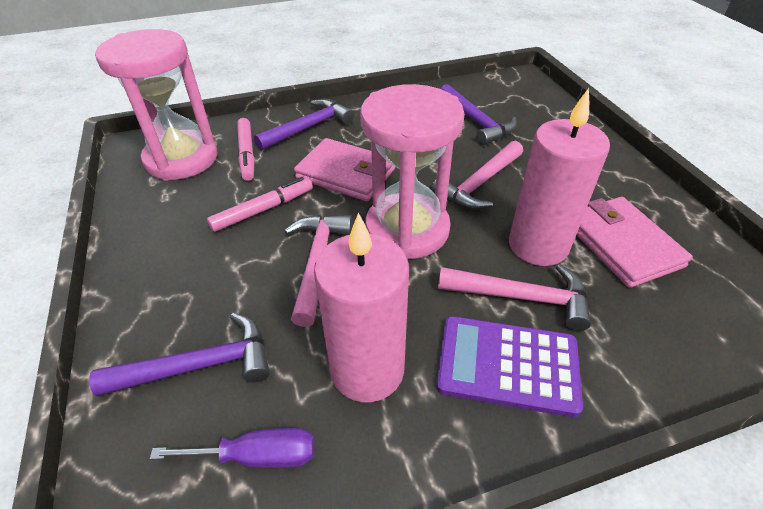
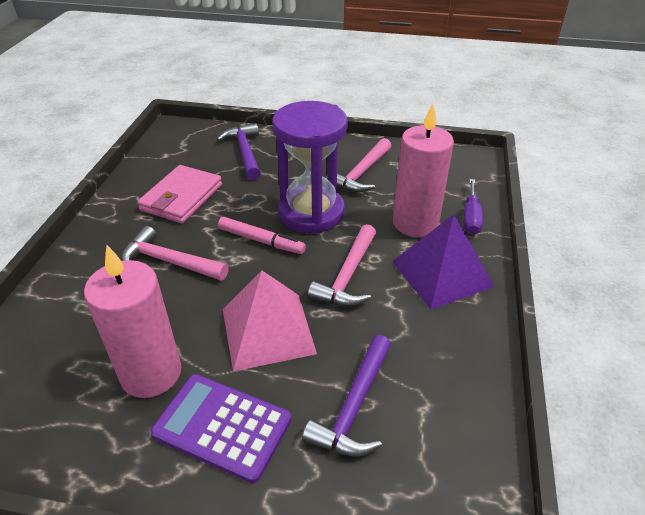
pink hourglass: 2 -> 0
pink marker: 2 -> 1
pink pyramid: 0 -> 1
pink wallet: 2 -> 1
purple hammer: 3 -> 2
purple hourglass: 0 -> 1
purple pyramid: 0 -> 1

